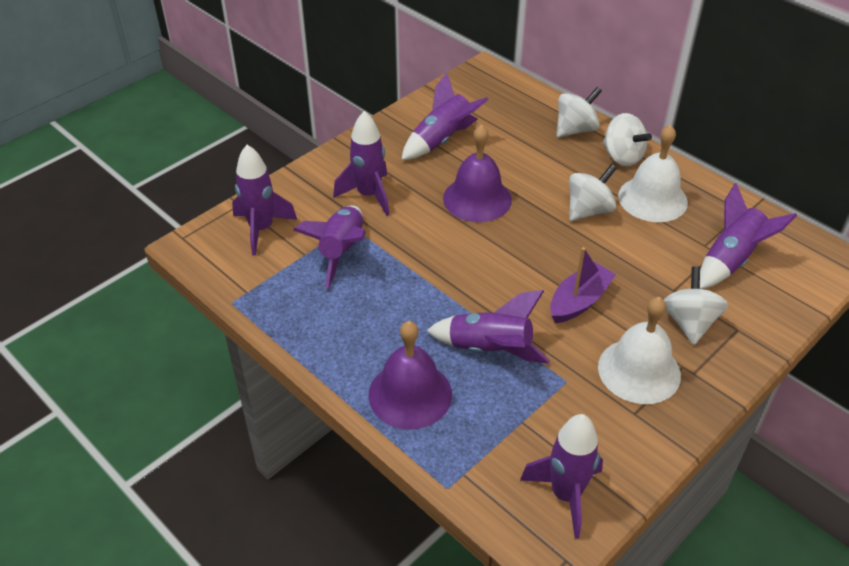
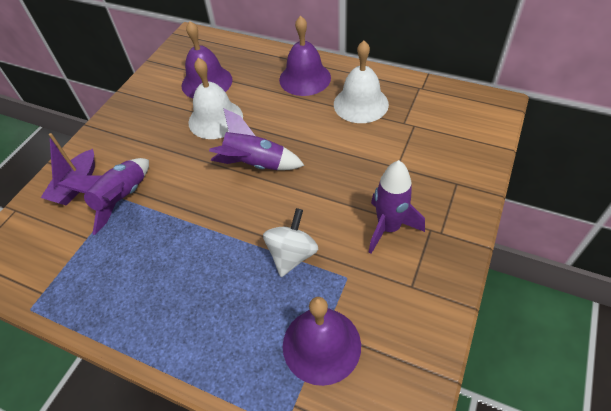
purple bell: 2 -> 3
purple rocket: 7 -> 3
white spinning top: 4 -> 1

